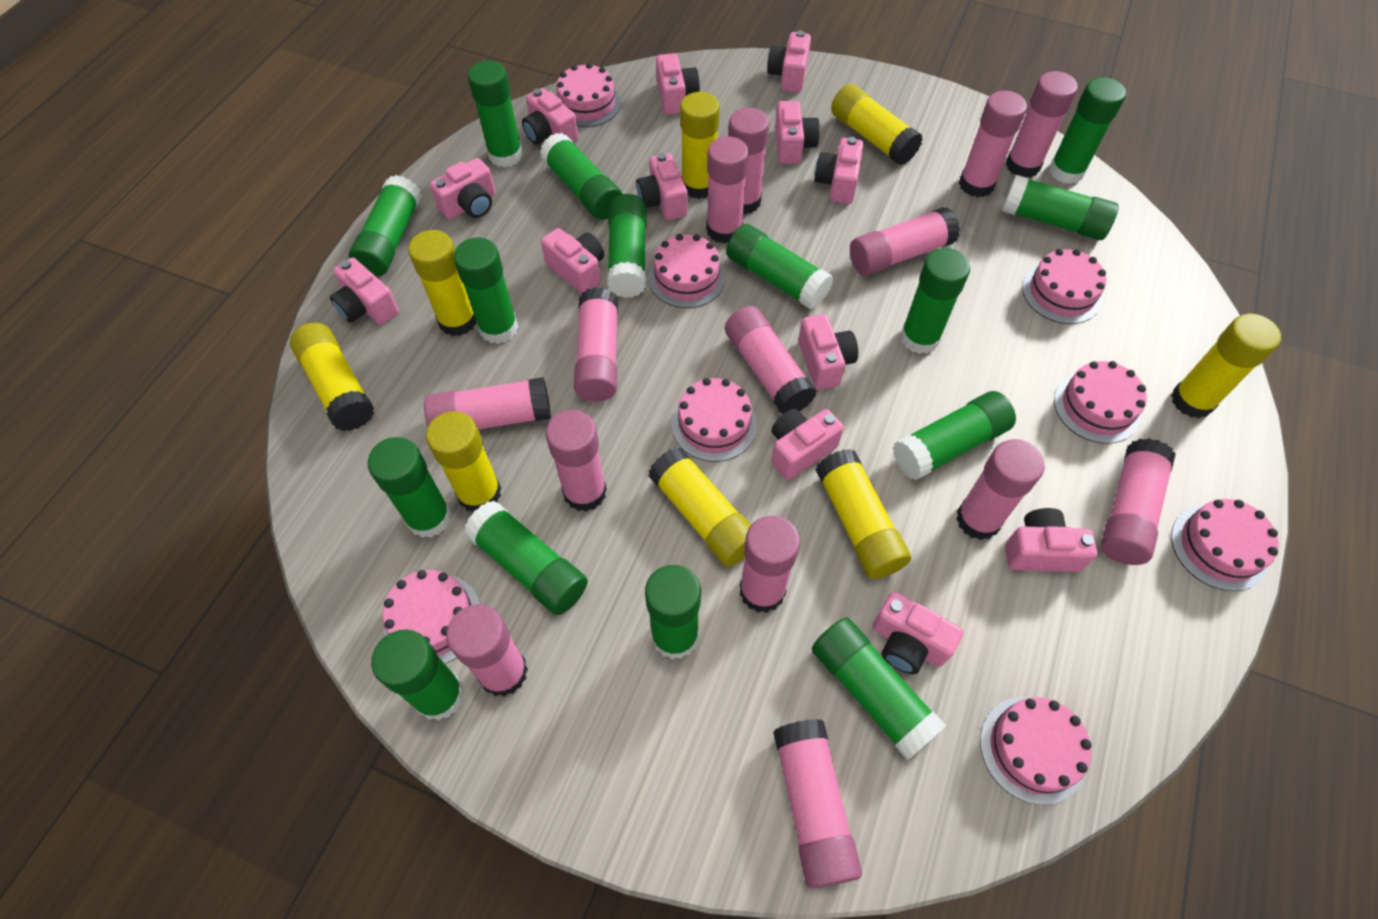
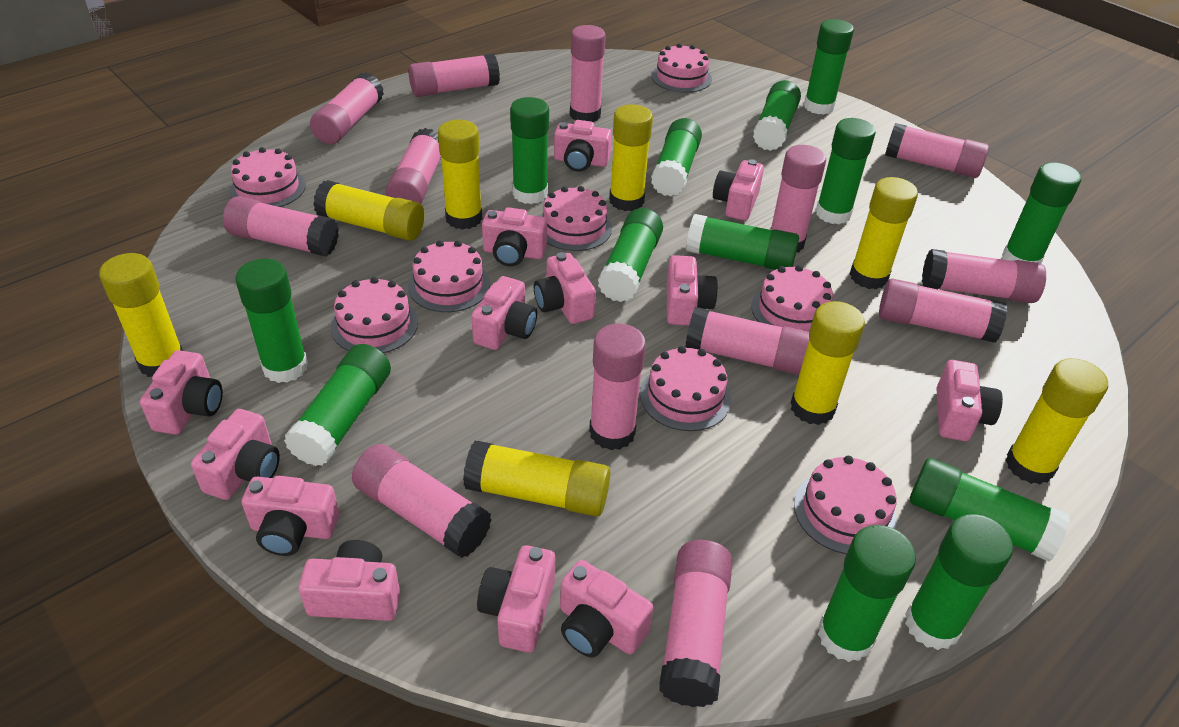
green glue stick: 15 -> 13
pink glue stick: 14 -> 13

